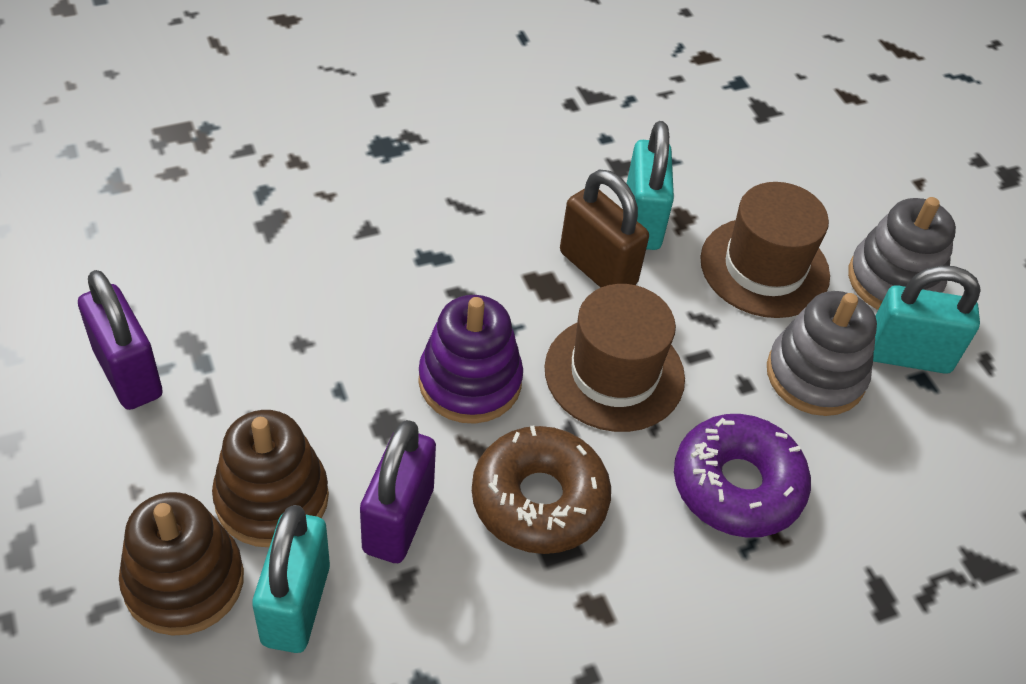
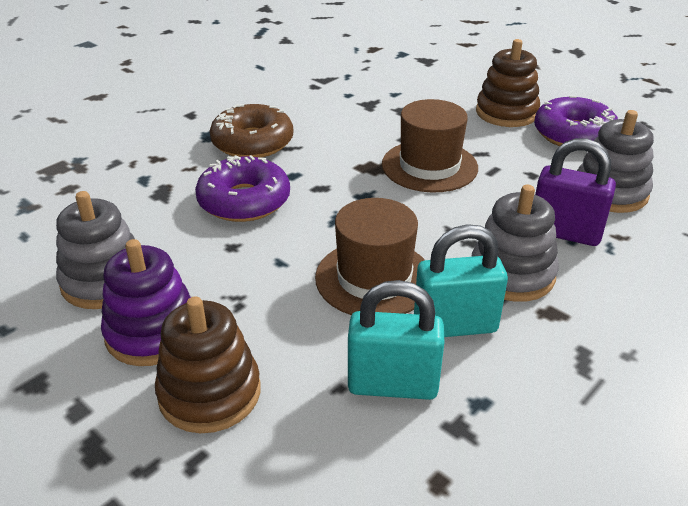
brown padlock: 1 -> 0
grey stacking toy: 2 -> 3
purple donut: 1 -> 2
purple padlock: 2 -> 1
turquoise padlock: 3 -> 2

